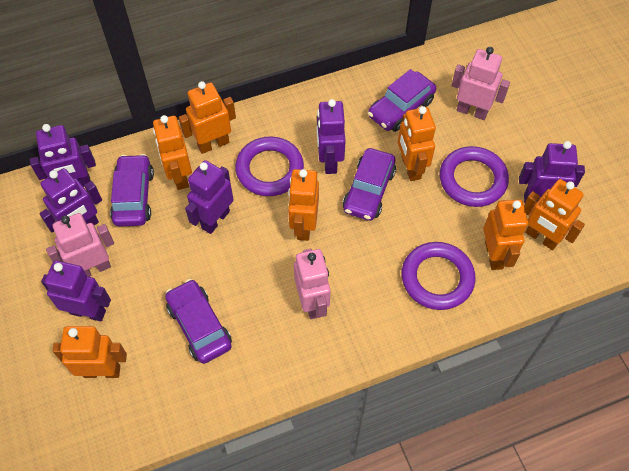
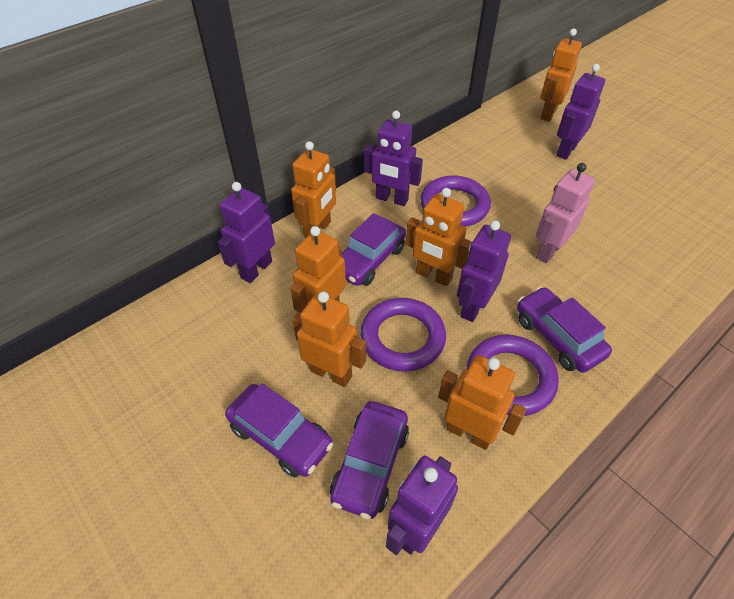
orange robot: 7 -> 6
pink robot: 3 -> 1
purple robot: 6 -> 5

